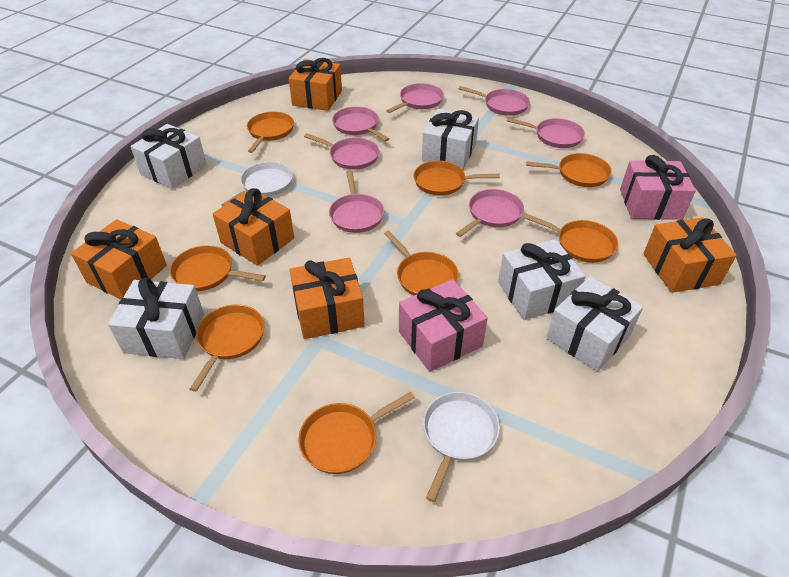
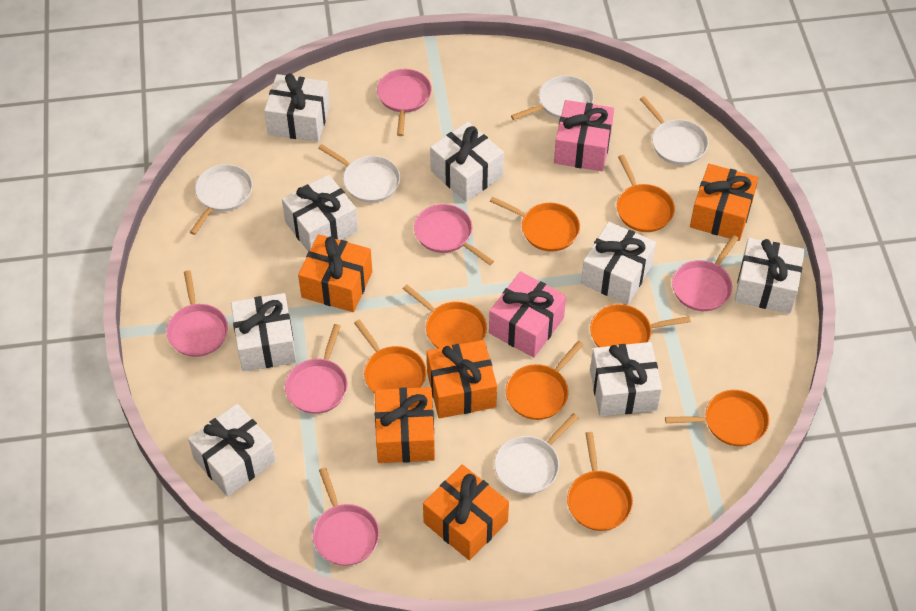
pink pan: 7 -> 6
white gift: 5 -> 8
white pan: 2 -> 5

